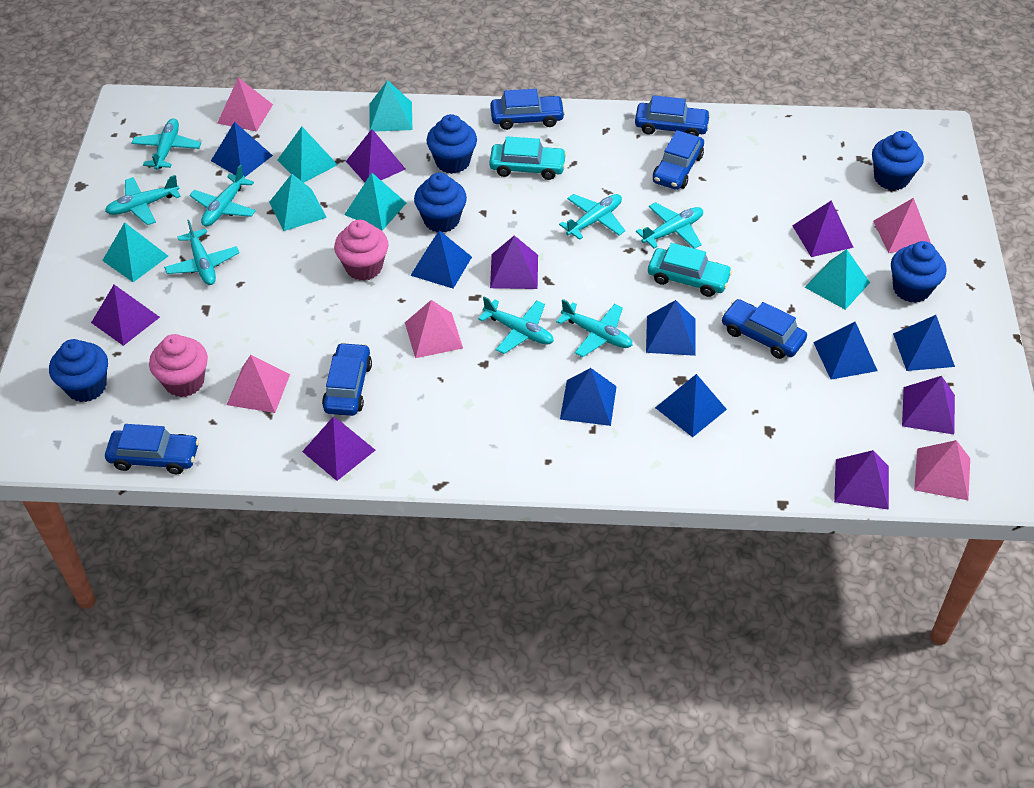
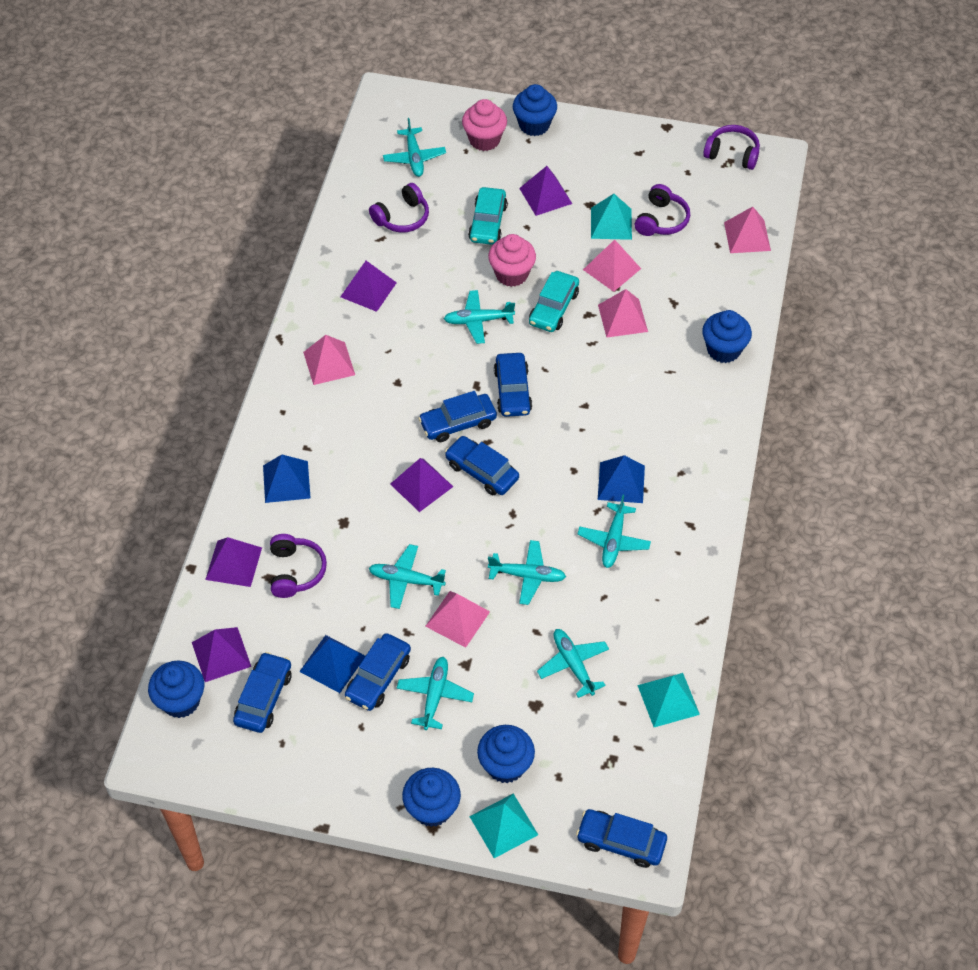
blue pyramid: 7 -> 3
purple headphones: 0 -> 4
purple pyramid: 7 -> 5
turquoise plane: 8 -> 7
turquoise pyramid: 6 -> 3

